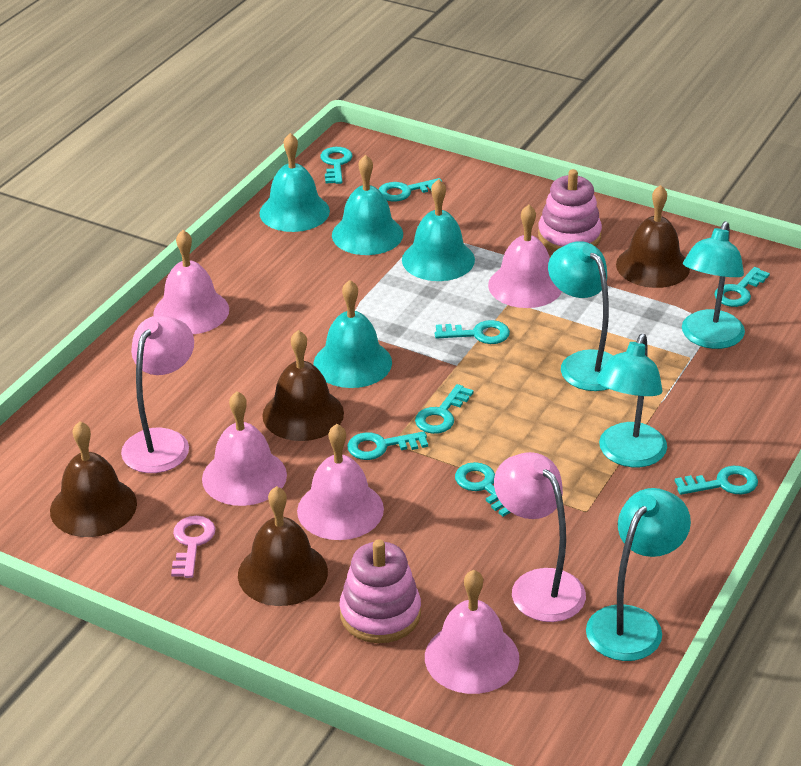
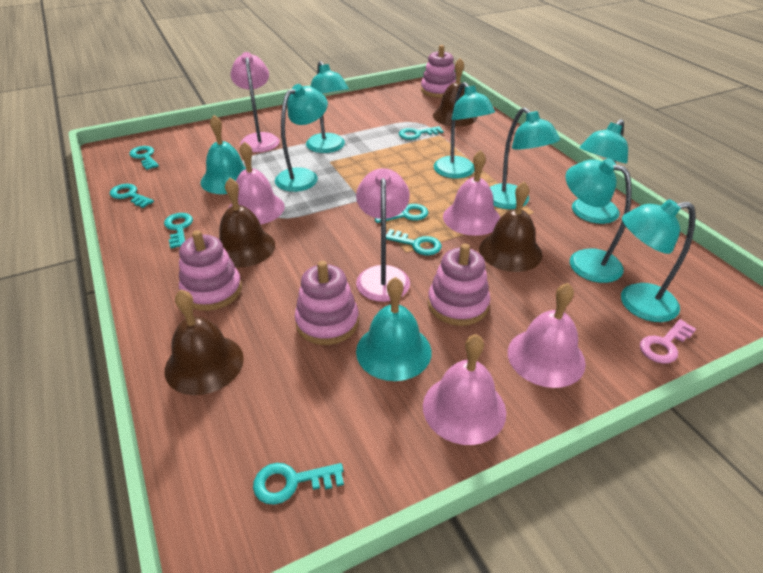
pink bell: 5 -> 4
pink stacking toy: 2 -> 4
turquoise bell: 4 -> 2
turquoise key: 8 -> 7
turquoise lamp: 4 -> 7

